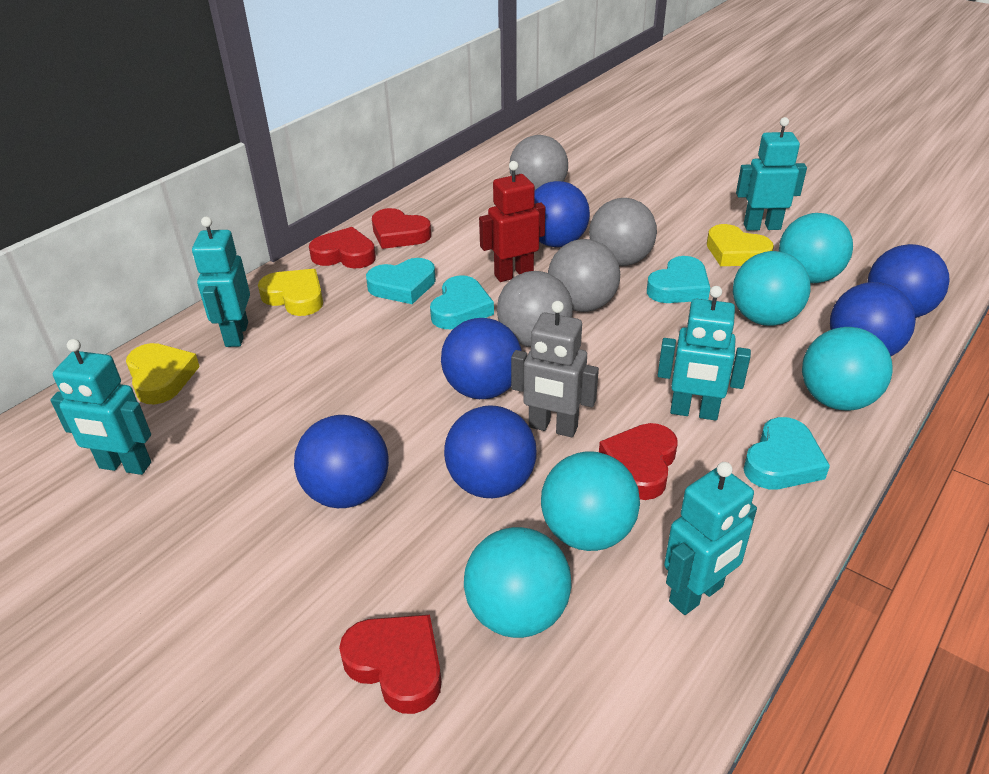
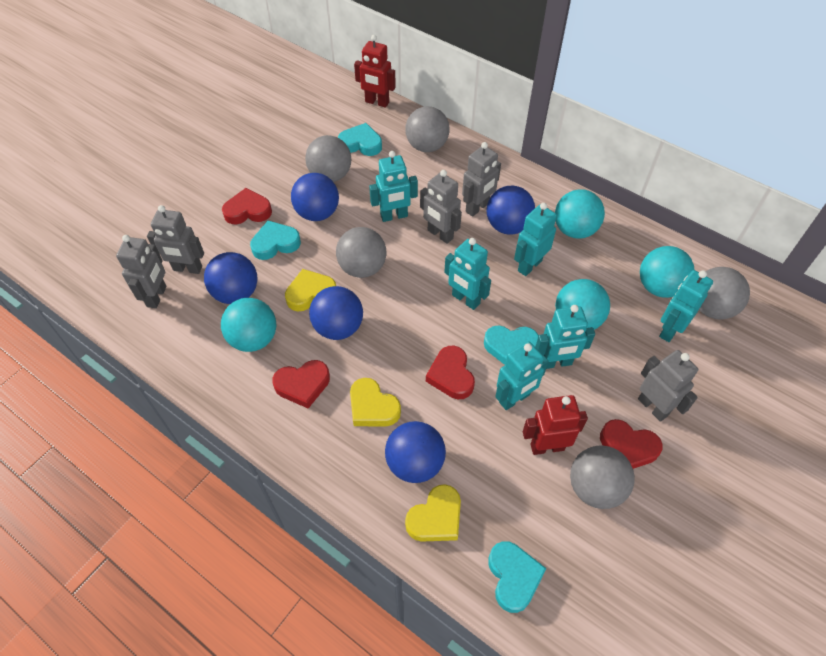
blue ball: 6 -> 5
grey ball: 4 -> 5
grey robot: 1 -> 5
red robot: 1 -> 2
turquoise ball: 5 -> 4
turquoise robot: 5 -> 6

